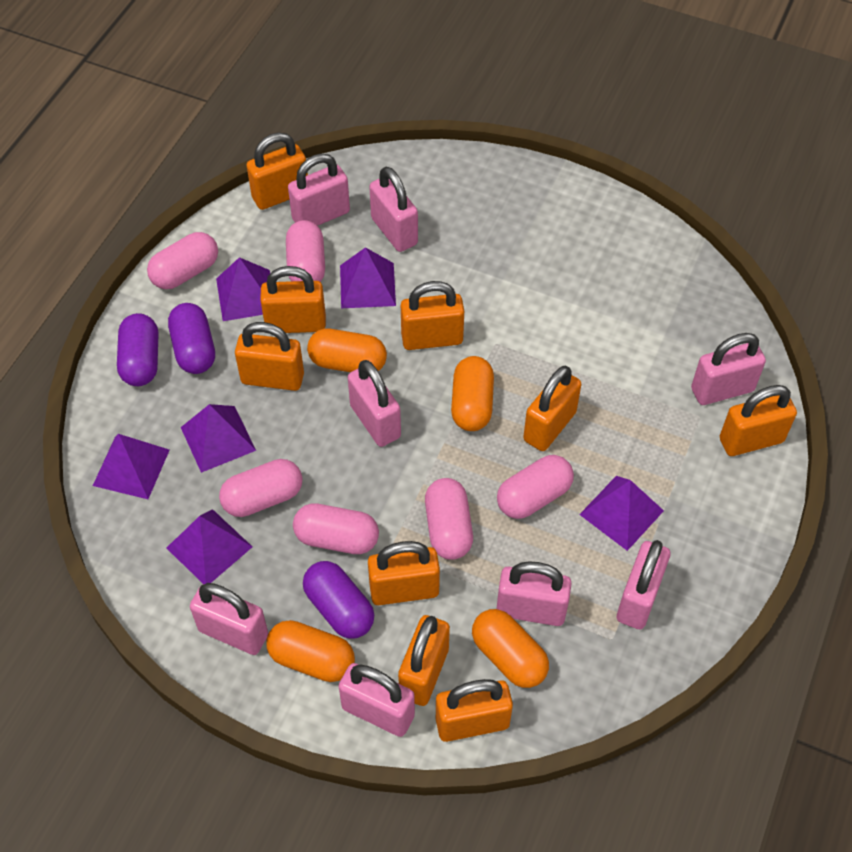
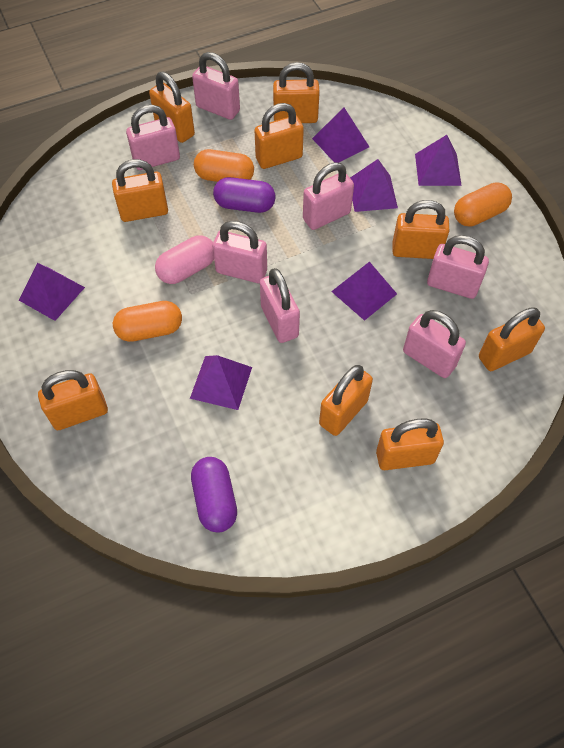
orange capsule: 4 -> 3
pink capsule: 6 -> 1
pink padlock: 8 -> 7
purple capsule: 3 -> 2

